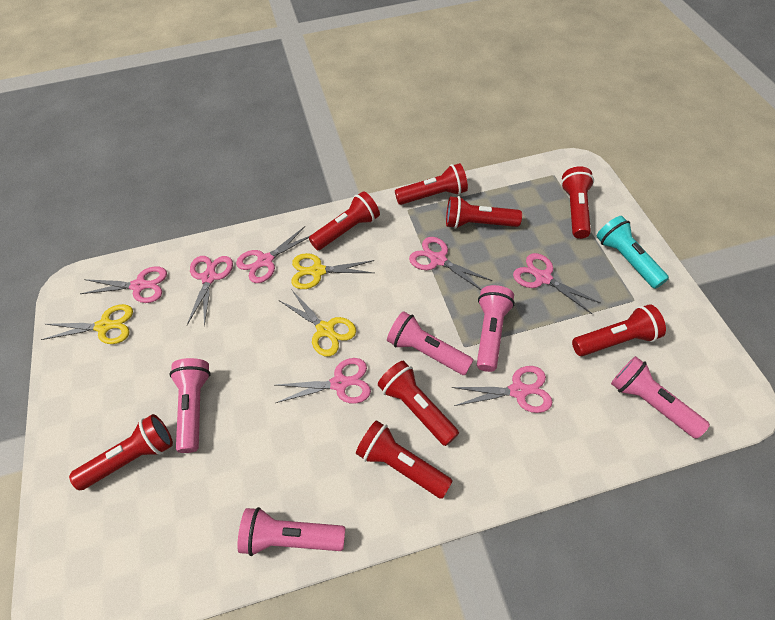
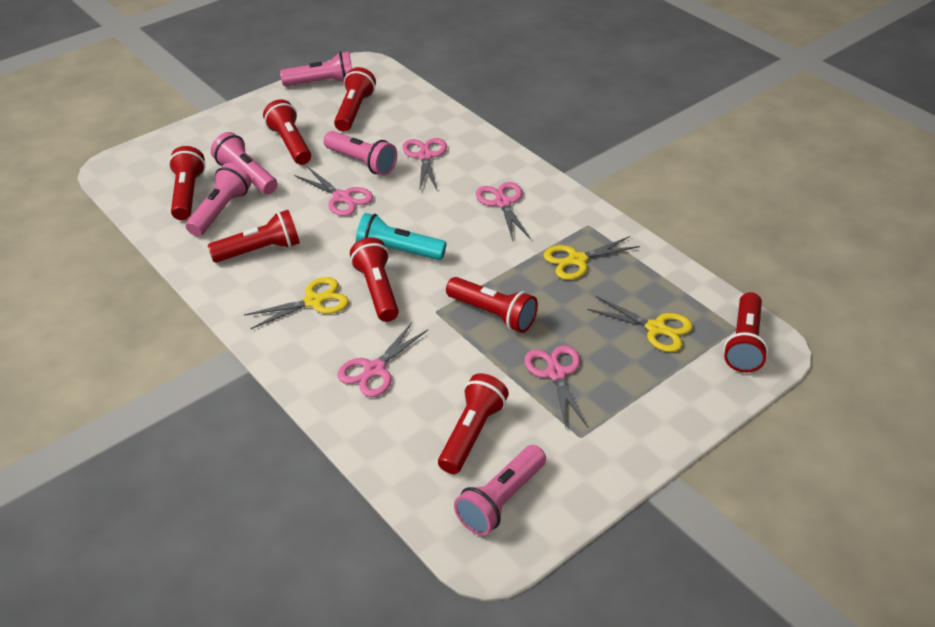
pink scissors: 7 -> 5

